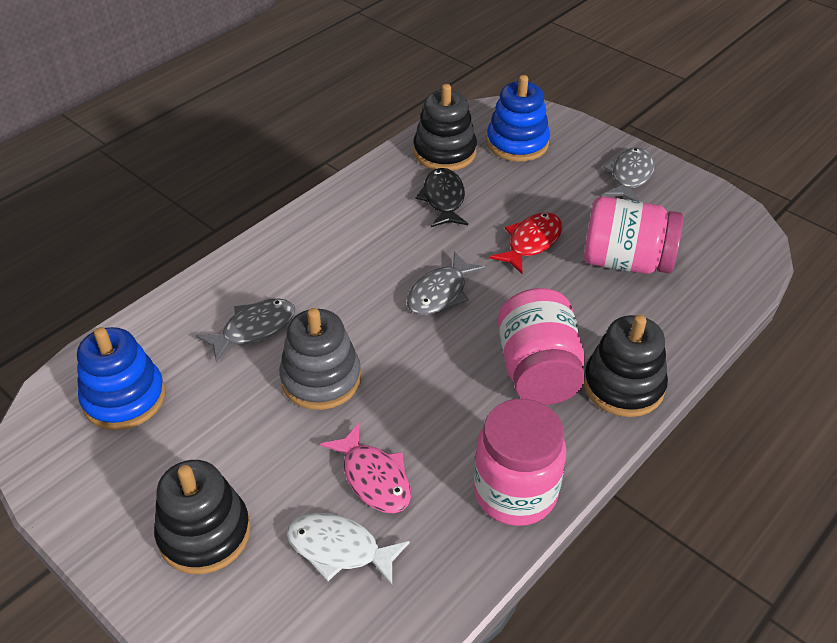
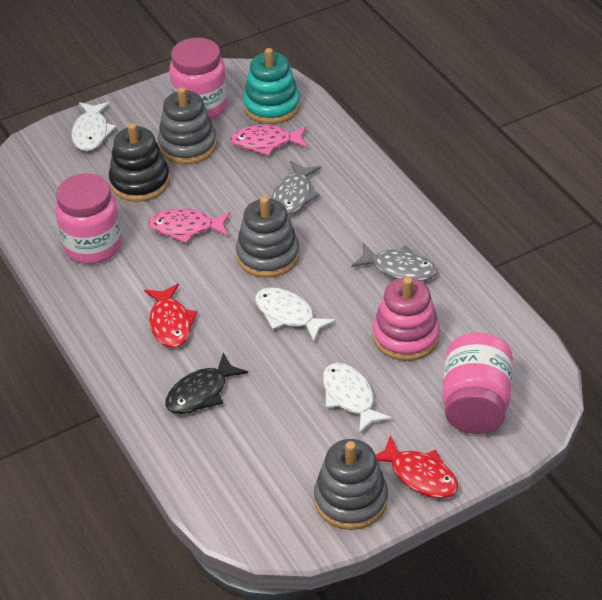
black stacking toy: 3 -> 1
blue stacking toy: 2 -> 0
grey fish: 3 -> 2
grey stacking toy: 1 -> 3
pink fish: 1 -> 2
pink stacking toy: 0 -> 1
red fish: 1 -> 2
turquoise stacking toy: 0 -> 1
white fish: 1 -> 3

